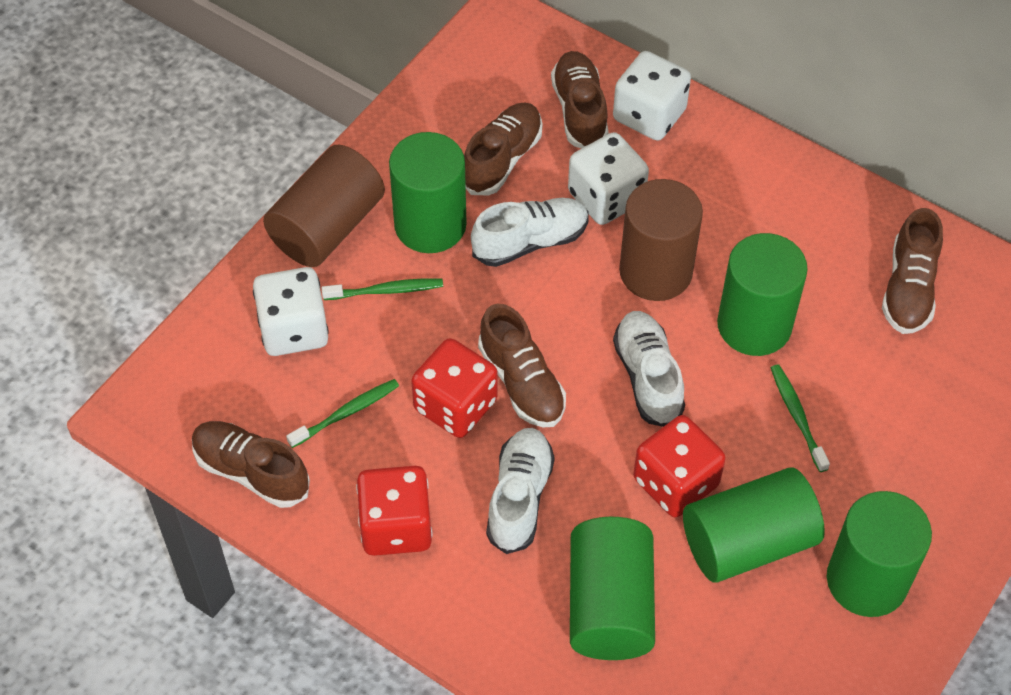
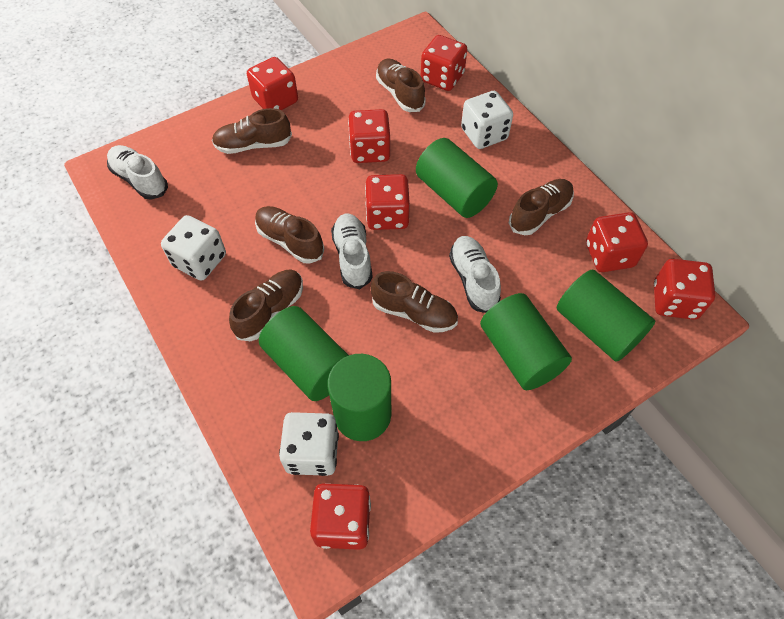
brown cylinder: 2 -> 0
brown shoe: 5 -> 6
green toothbrush: 3 -> 0
red dice: 3 -> 7

